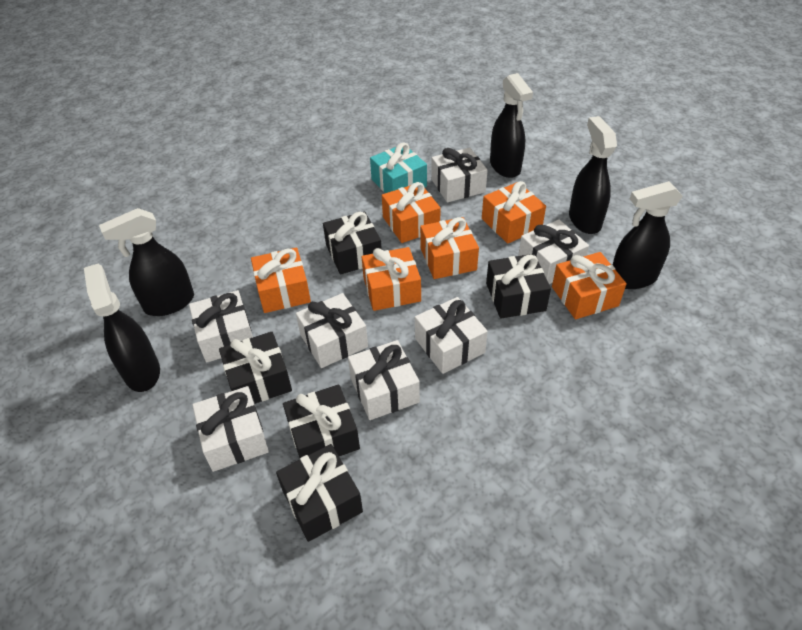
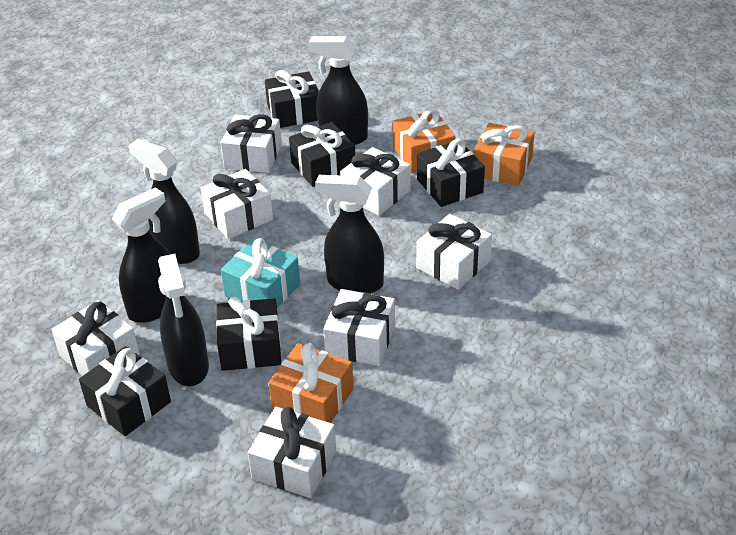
orange gift: 6 -> 3

